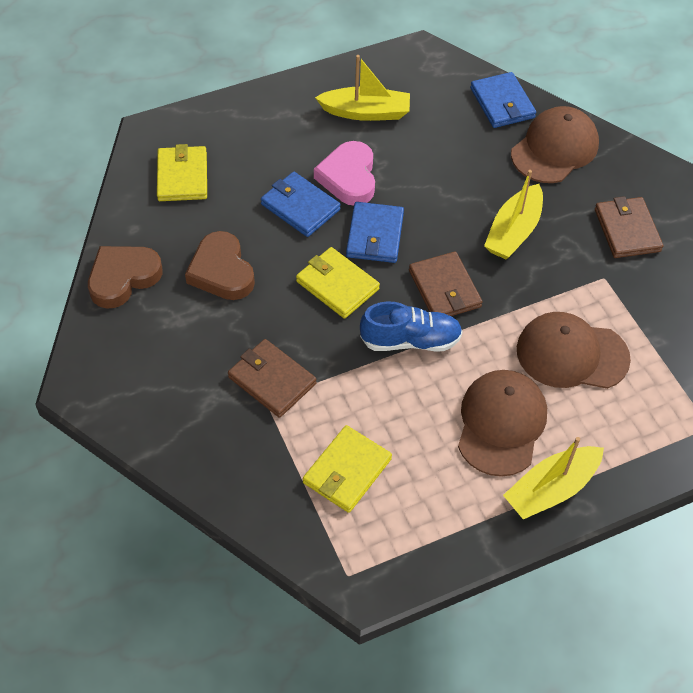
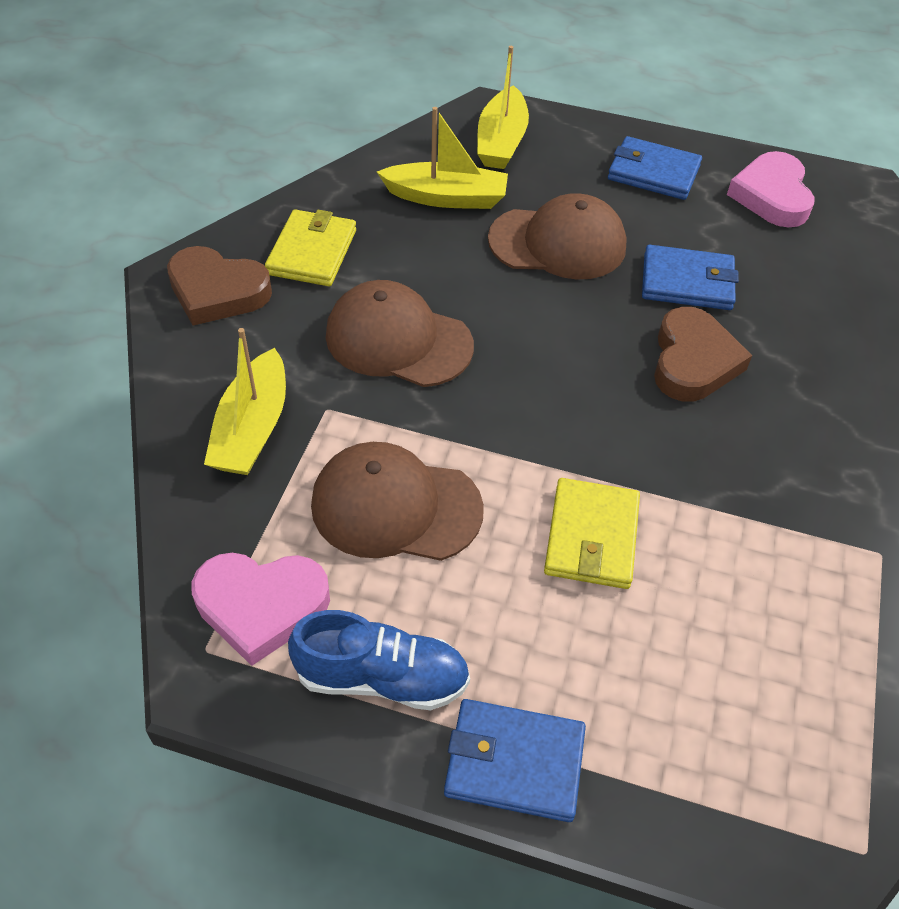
brown wallet: 3 -> 0
pink heart: 1 -> 2
yellow wallet: 3 -> 2

